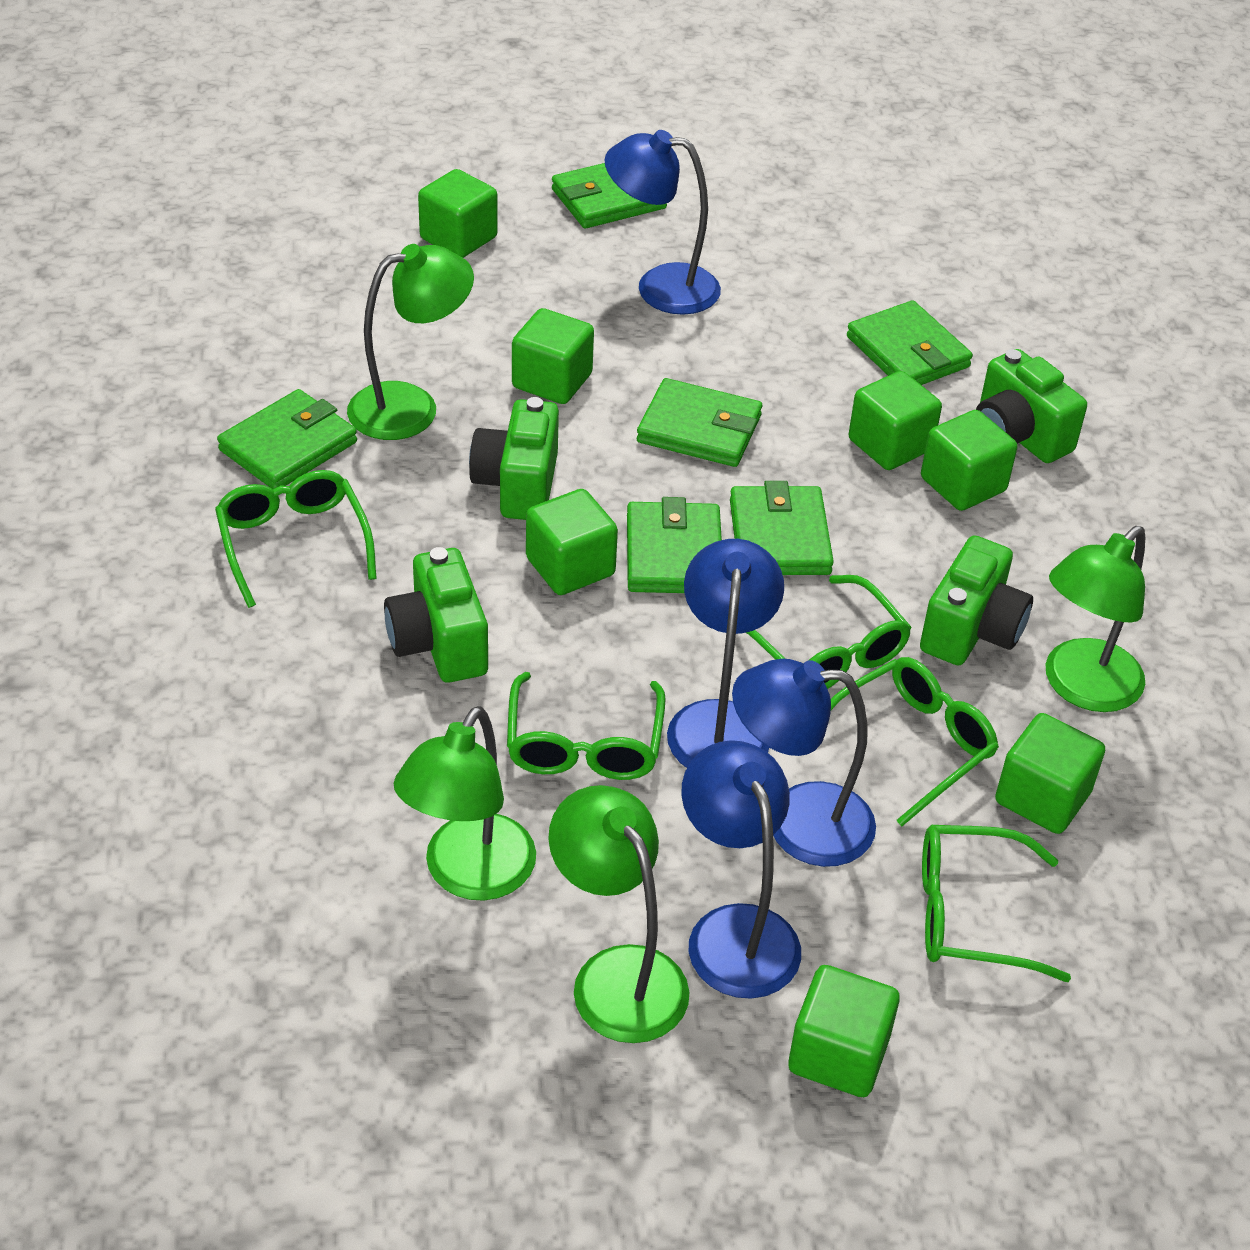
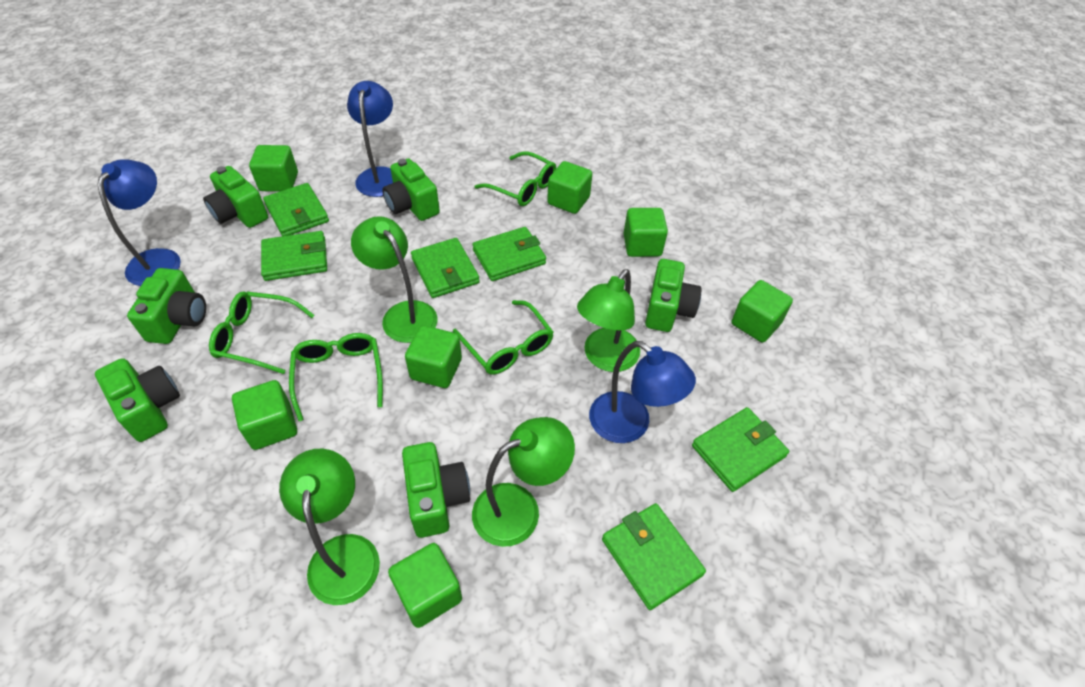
blue lamp: 4 -> 3
green camera: 4 -> 6
green glasses: 5 -> 4

